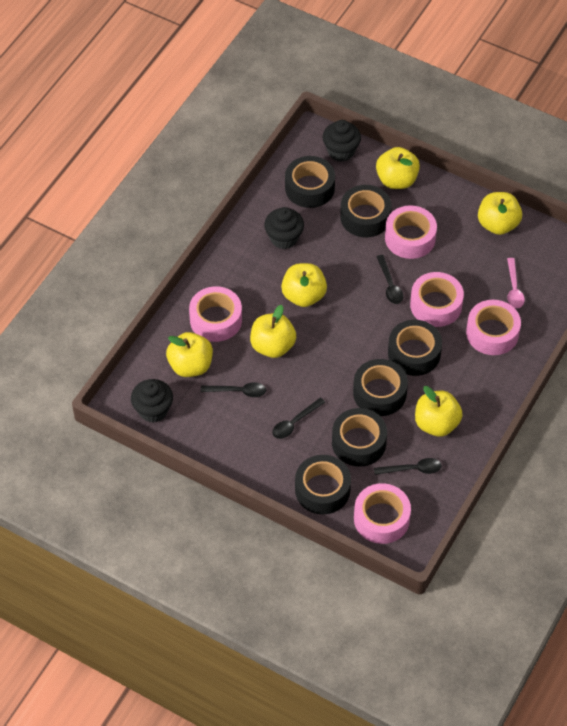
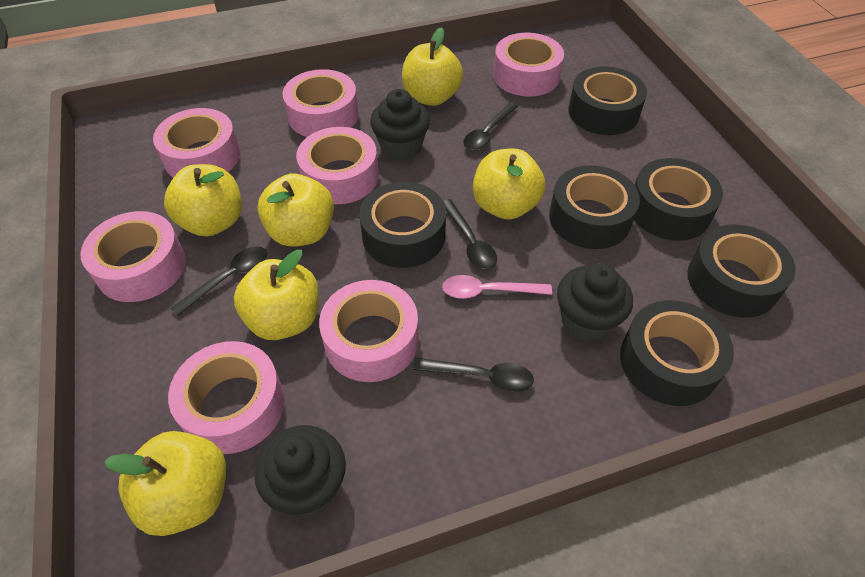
pink tape: 5 -> 7

